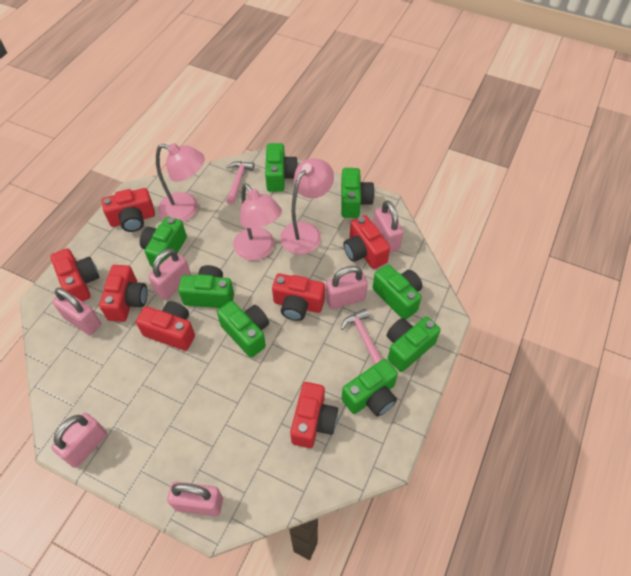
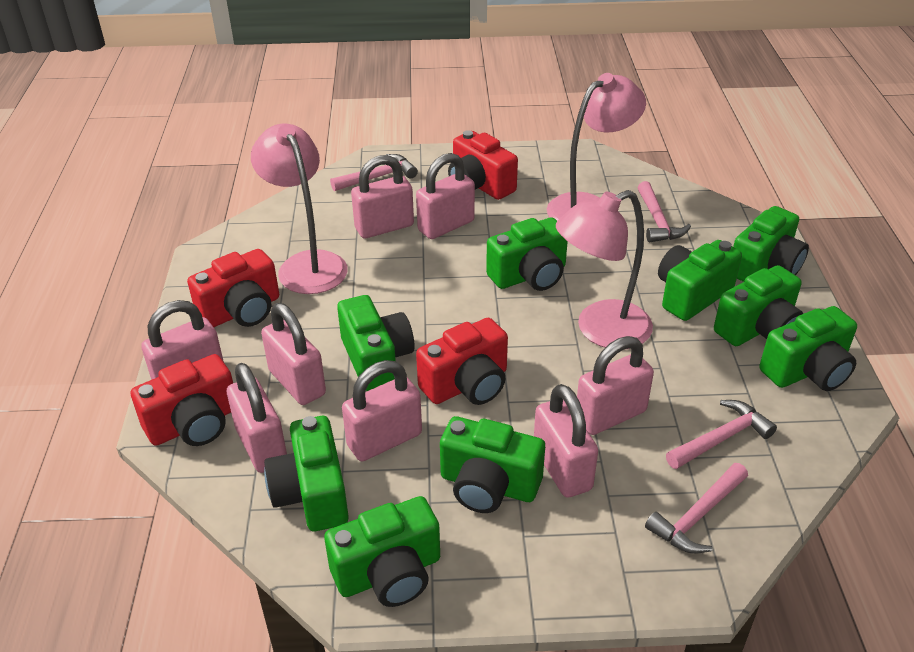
green camera: 8 -> 9
pink hammer: 2 -> 4
pink padlock: 6 -> 8
red camera: 7 -> 4

